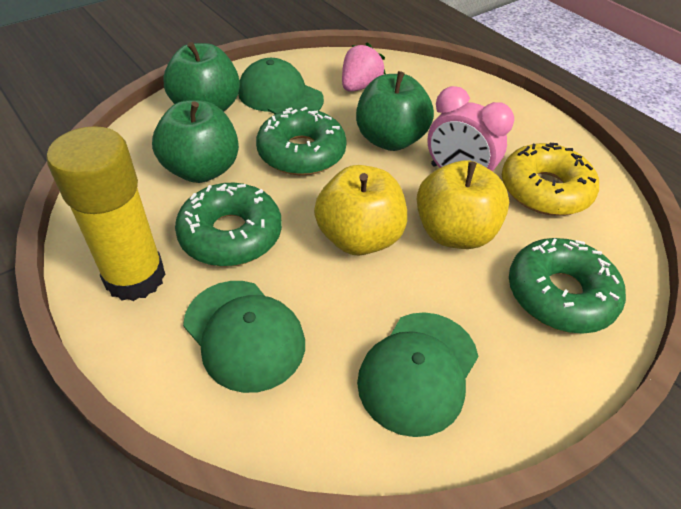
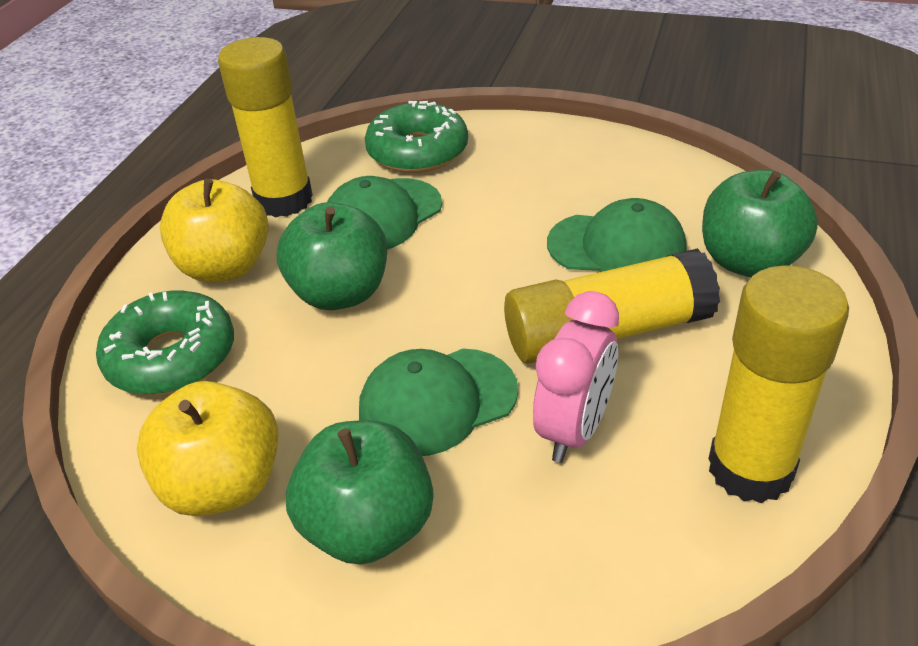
green donut: 3 -> 2
pink strawberry: 1 -> 0
yellow donut: 1 -> 0
yellow glue stick: 1 -> 3

